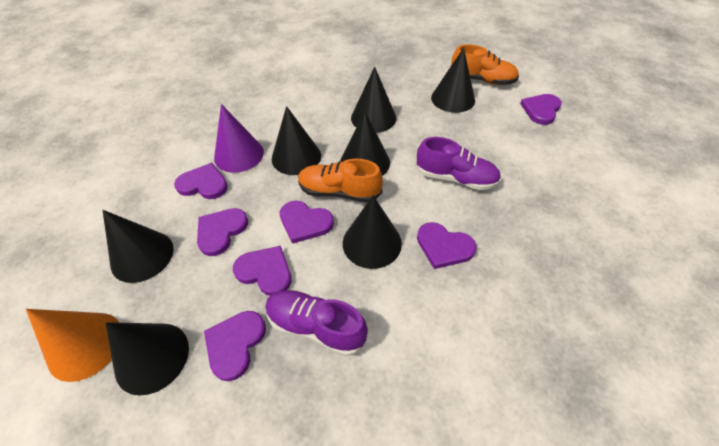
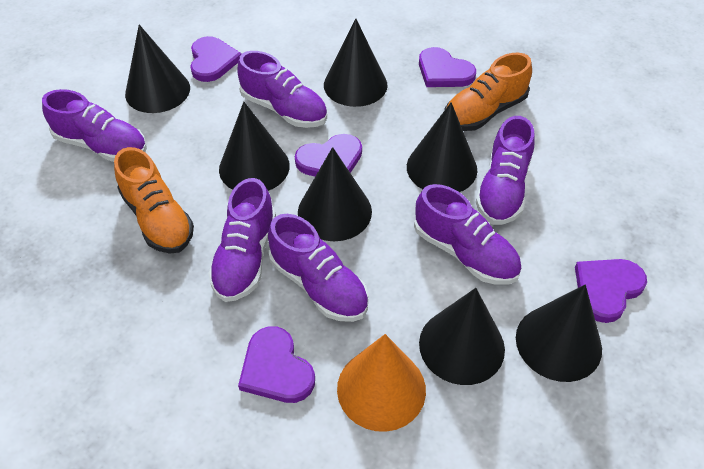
purple cone: 1 -> 0
purple heart: 7 -> 5
purple shoe: 2 -> 6

